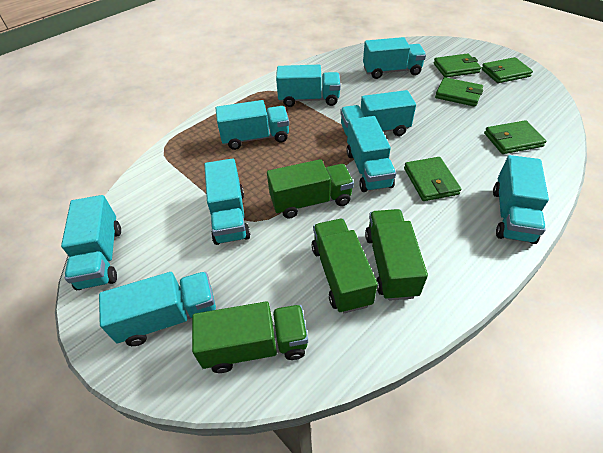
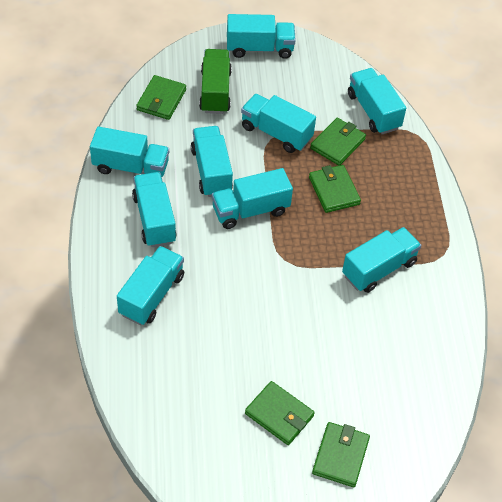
green truck: 4 -> 1

